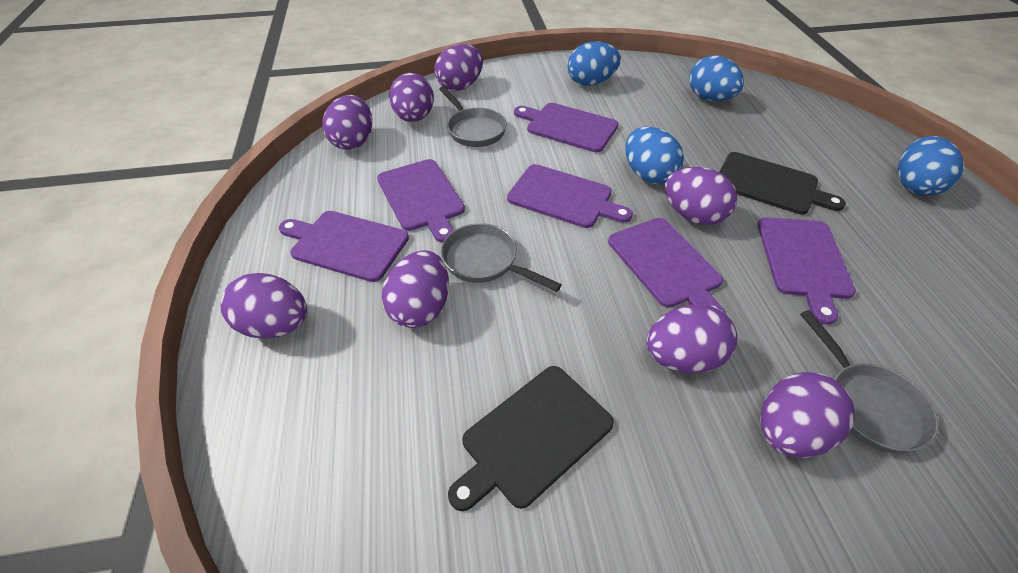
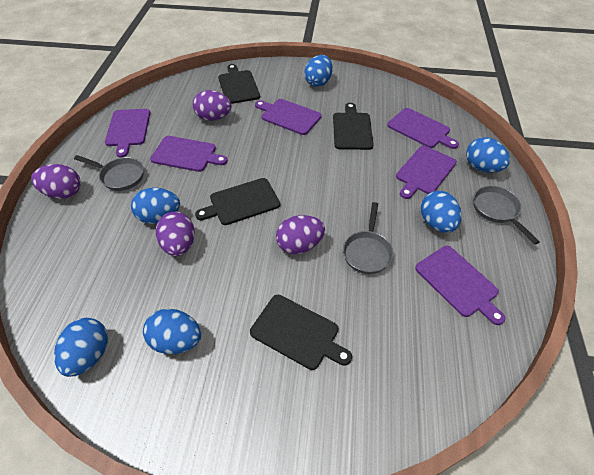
black cutting board: 2 -> 4
blue egg: 4 -> 6
purple egg: 8 -> 4

